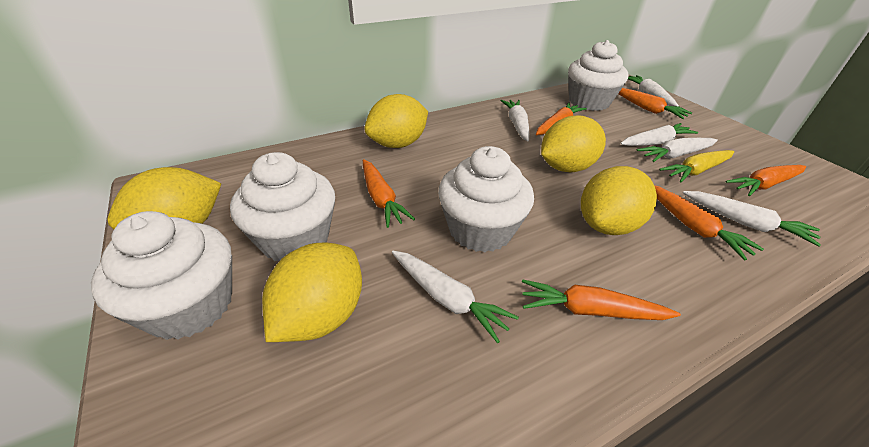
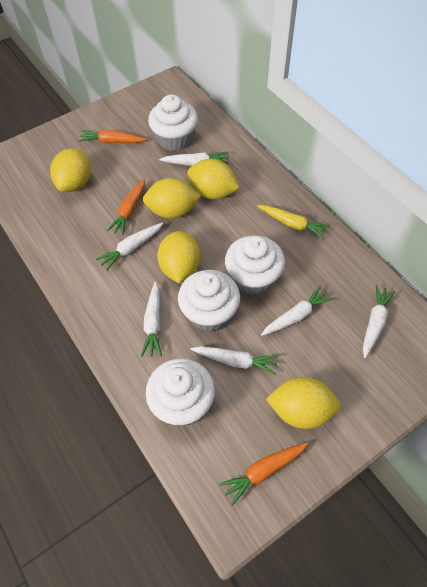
orange carrot: 6 -> 3

